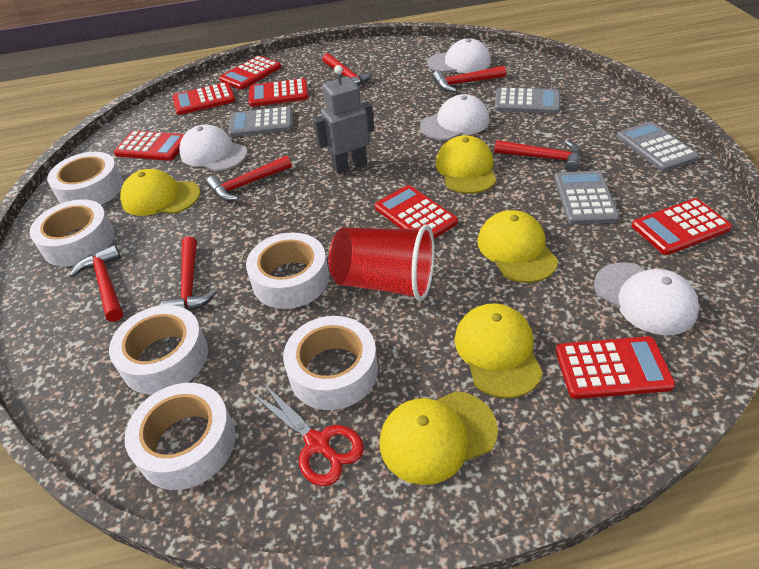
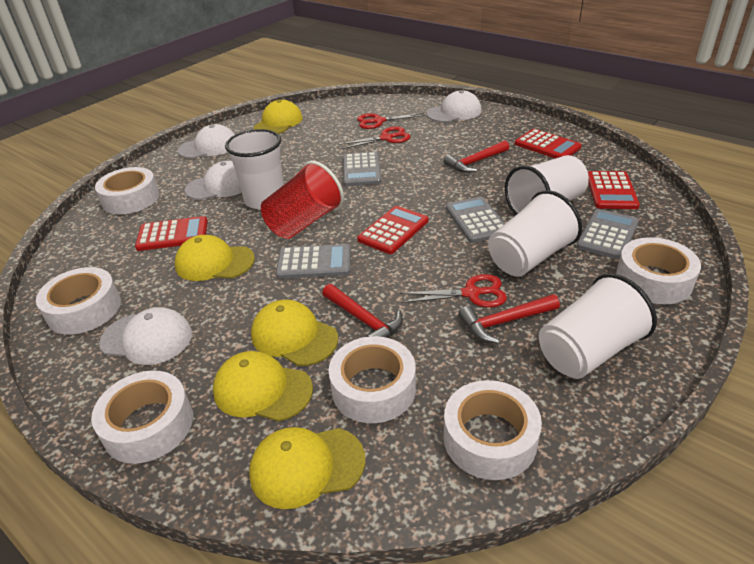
grey robot: 1 -> 0
red calculator: 7 -> 4
red hammer: 6 -> 3
red scissors: 1 -> 3
white cup: 0 -> 4

